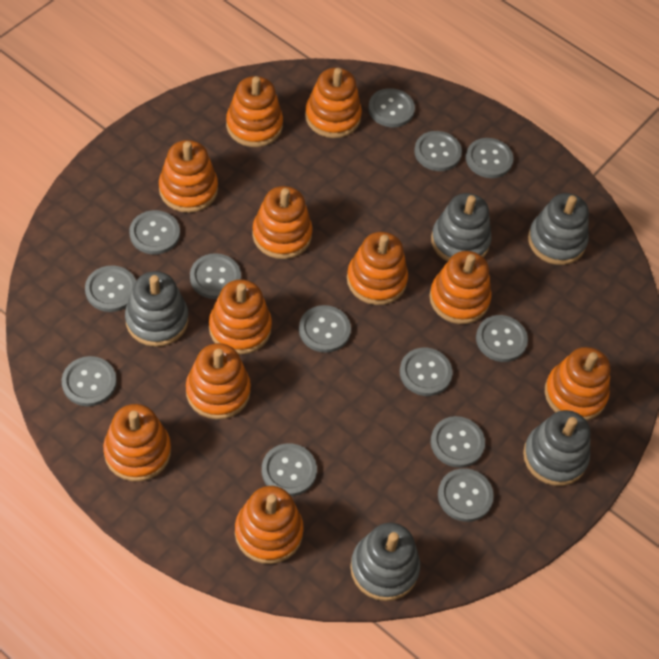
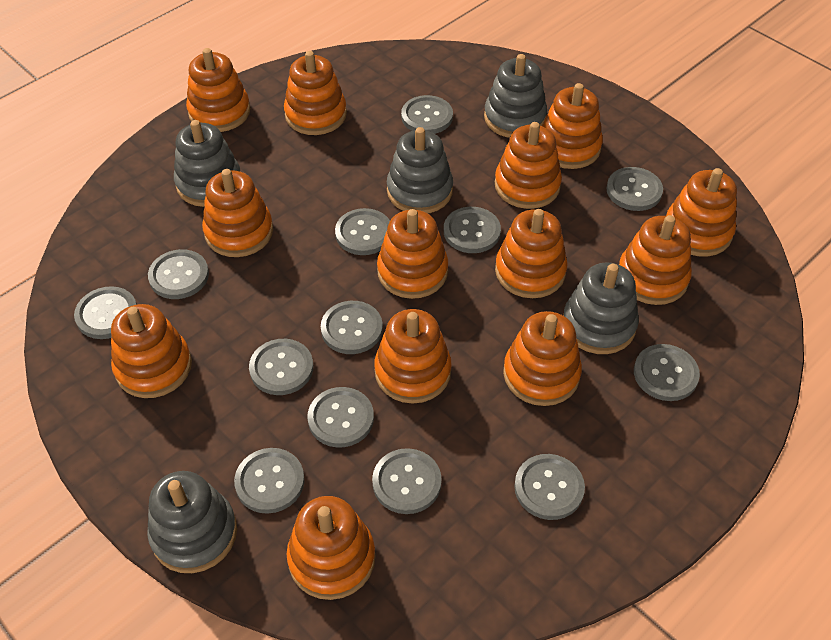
orange stacking toy: 11 -> 13

